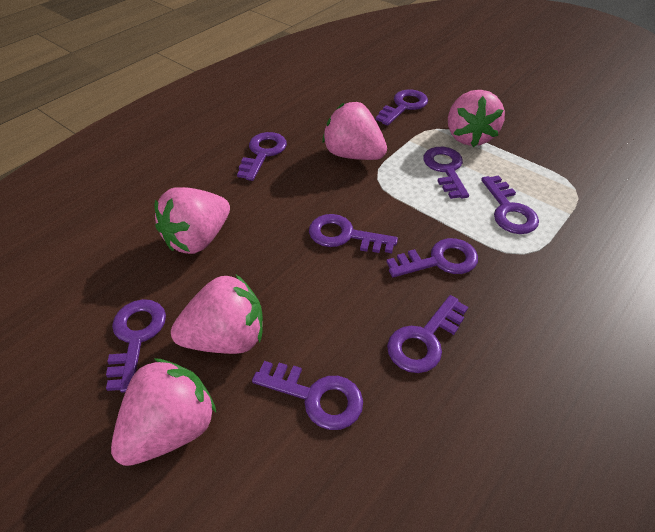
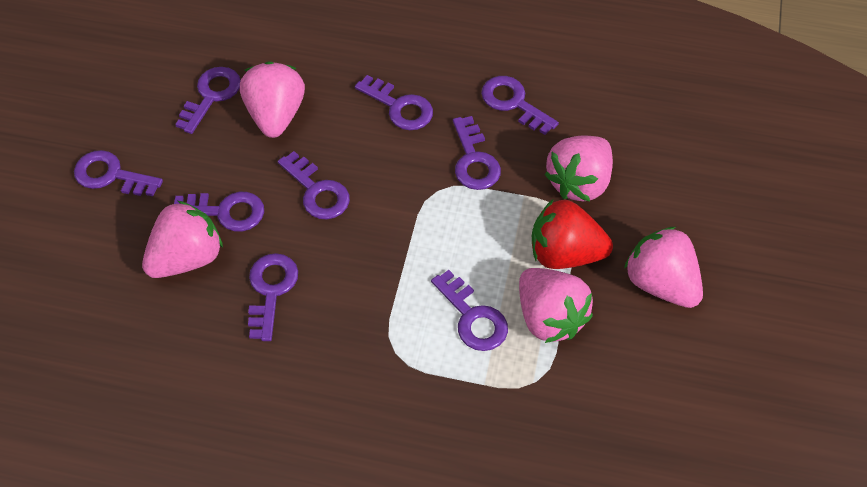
red strawberry: 0 -> 1

